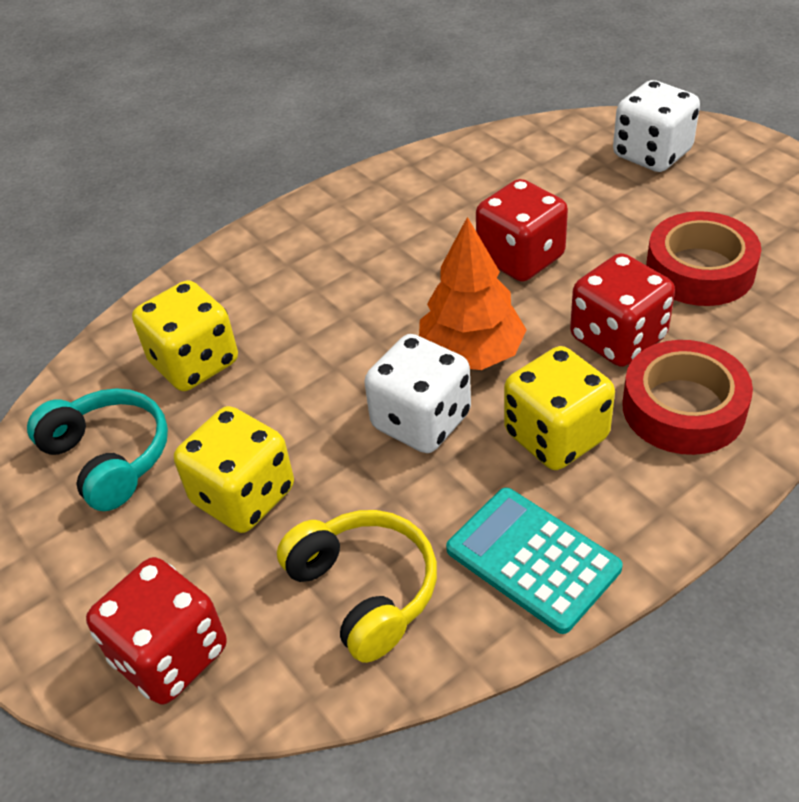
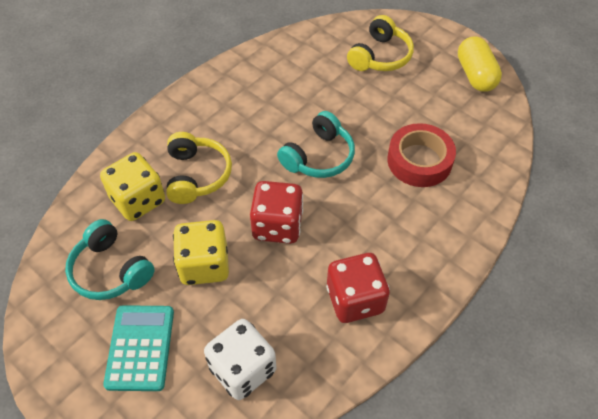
orange tree: 1 -> 0
red dice: 3 -> 2
red tape: 2 -> 1
turquoise headphones: 1 -> 2
white dice: 2 -> 1
yellow capsule: 0 -> 1
yellow dice: 3 -> 2
yellow headphones: 1 -> 2

